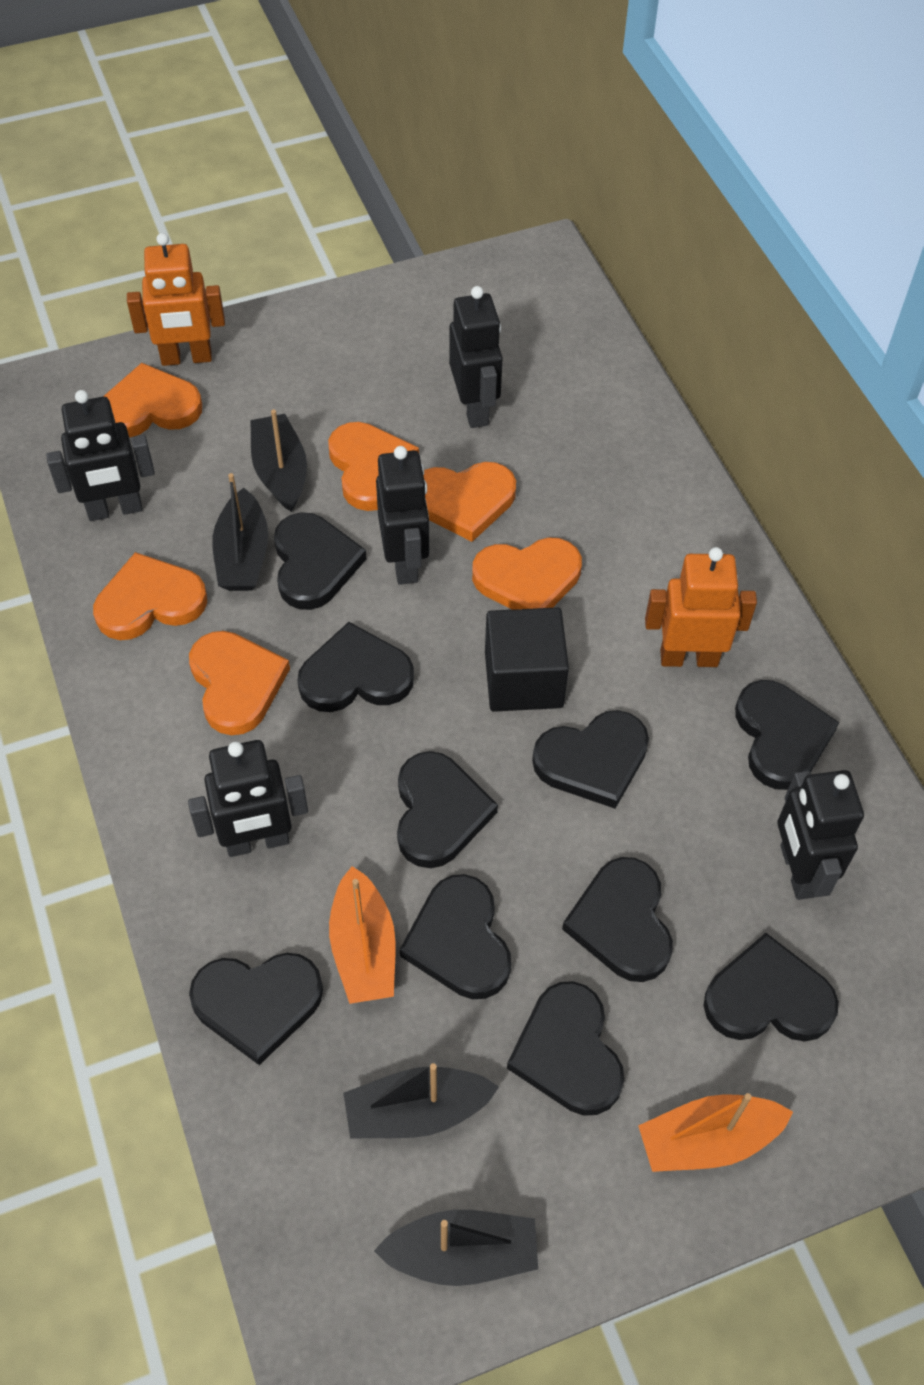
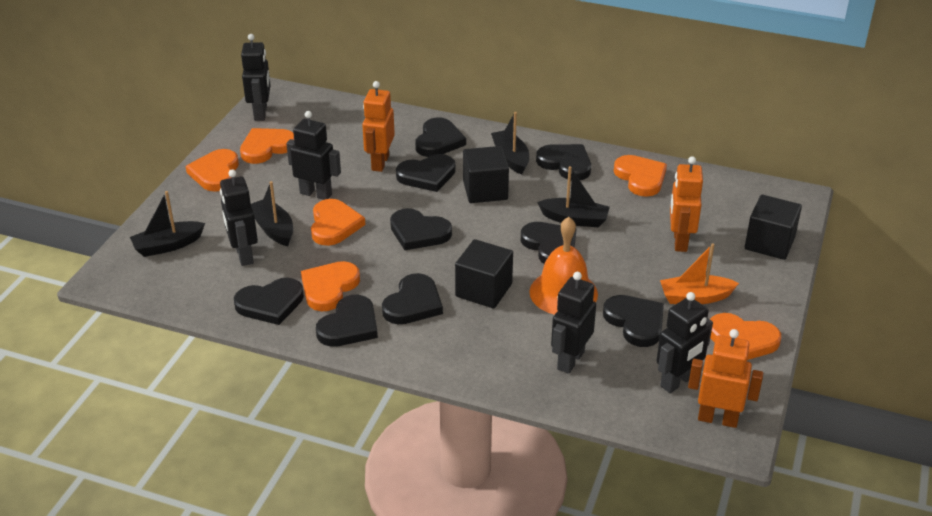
black cube: 1 -> 3
black heart: 10 -> 9
orange bell: 0 -> 1
orange boat: 2 -> 1
orange robot: 2 -> 3

